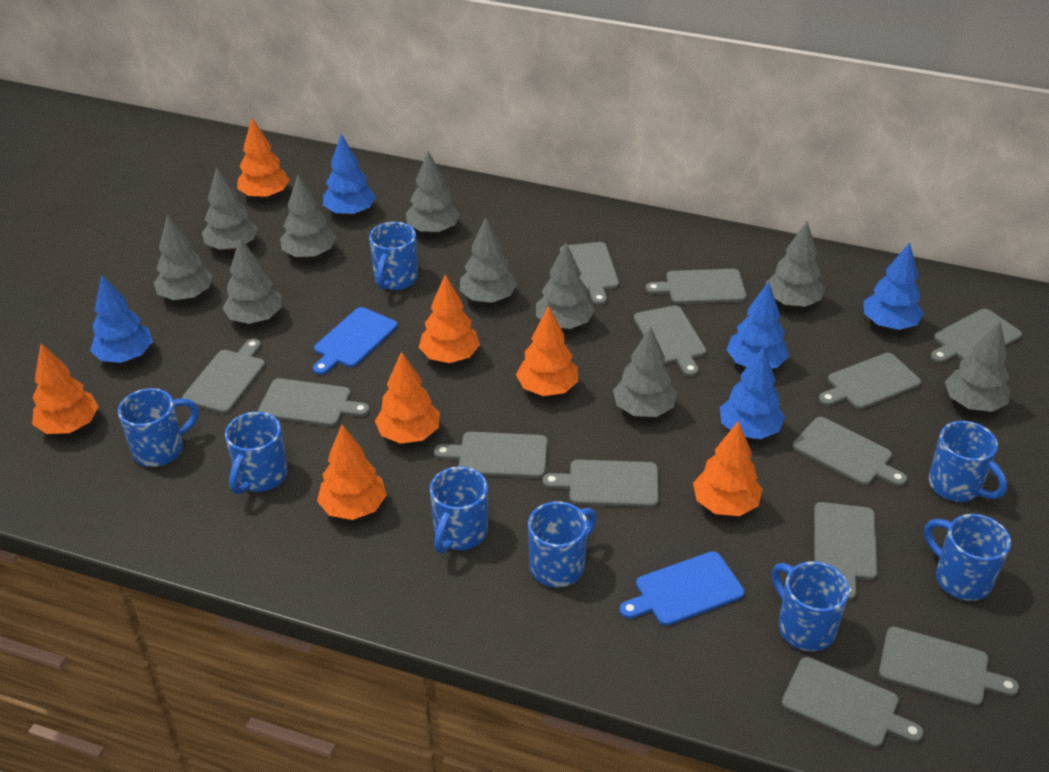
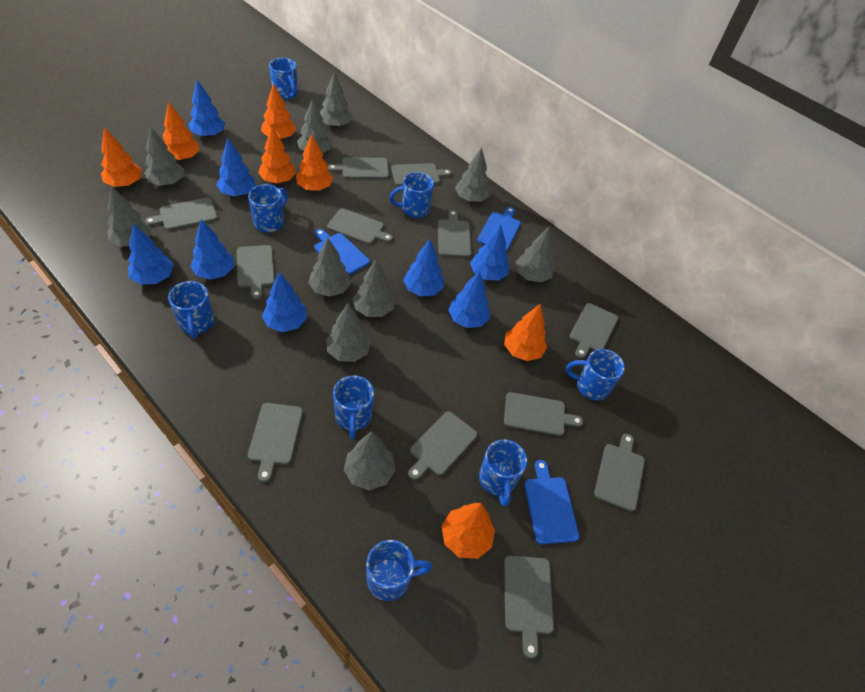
blue cutting board: 2 -> 3
blue tree: 5 -> 8
grey cutting board: 13 -> 12

